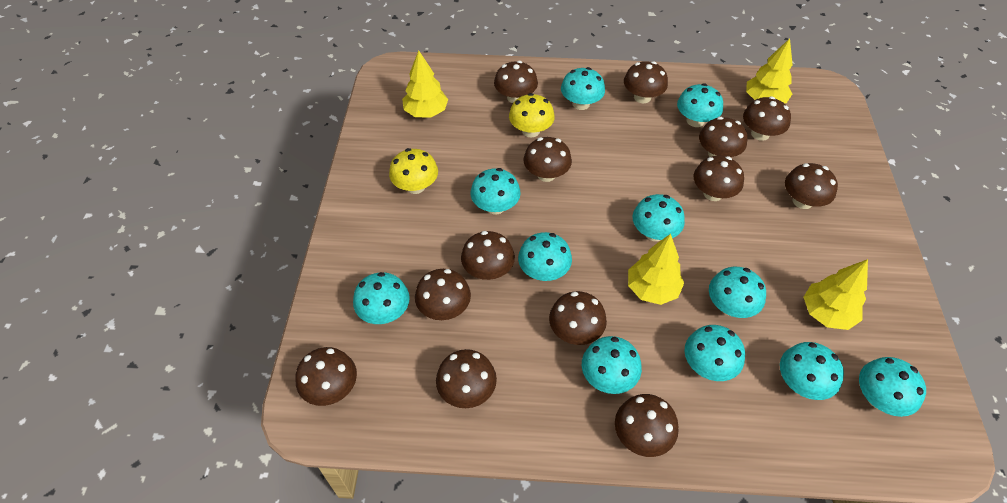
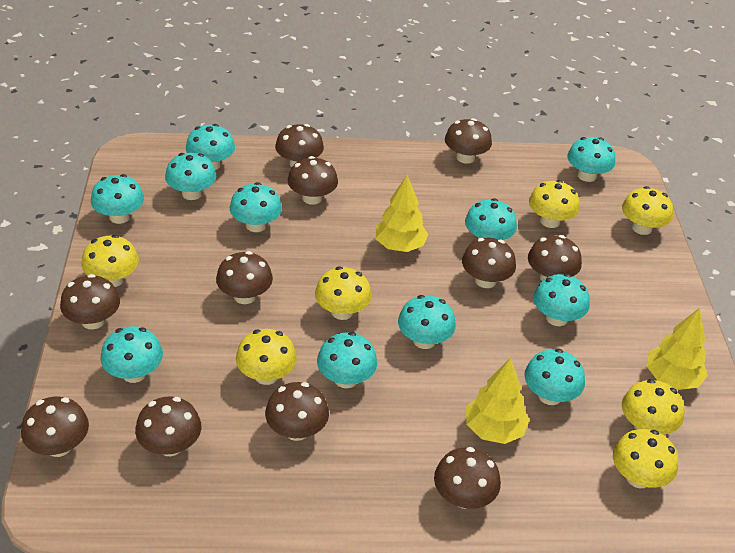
brown mushroom: 13 -> 11
yellow mushroom: 2 -> 7
yellow tree: 4 -> 3

